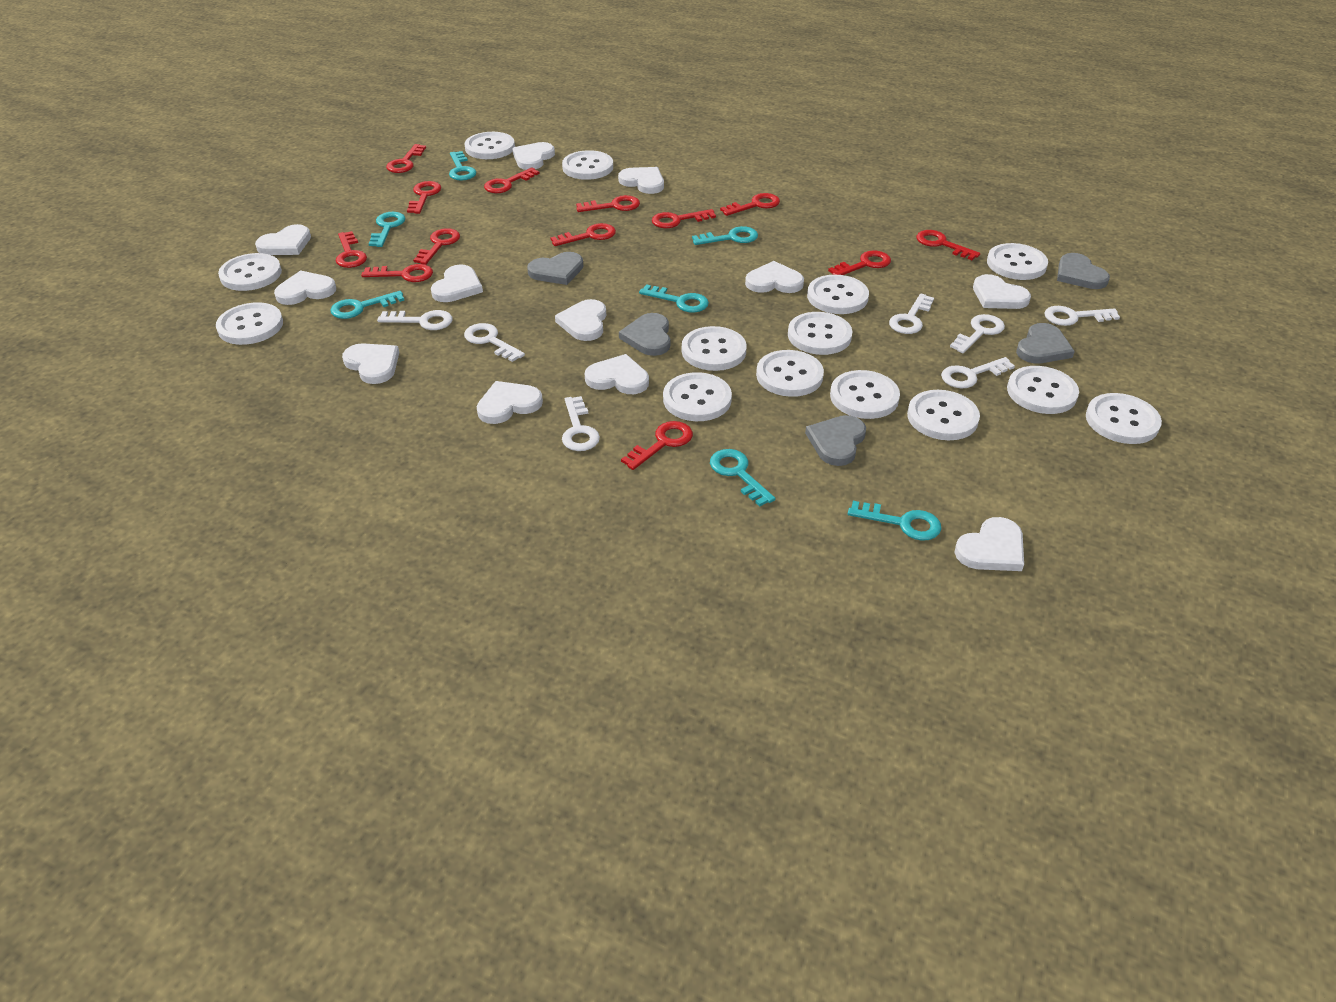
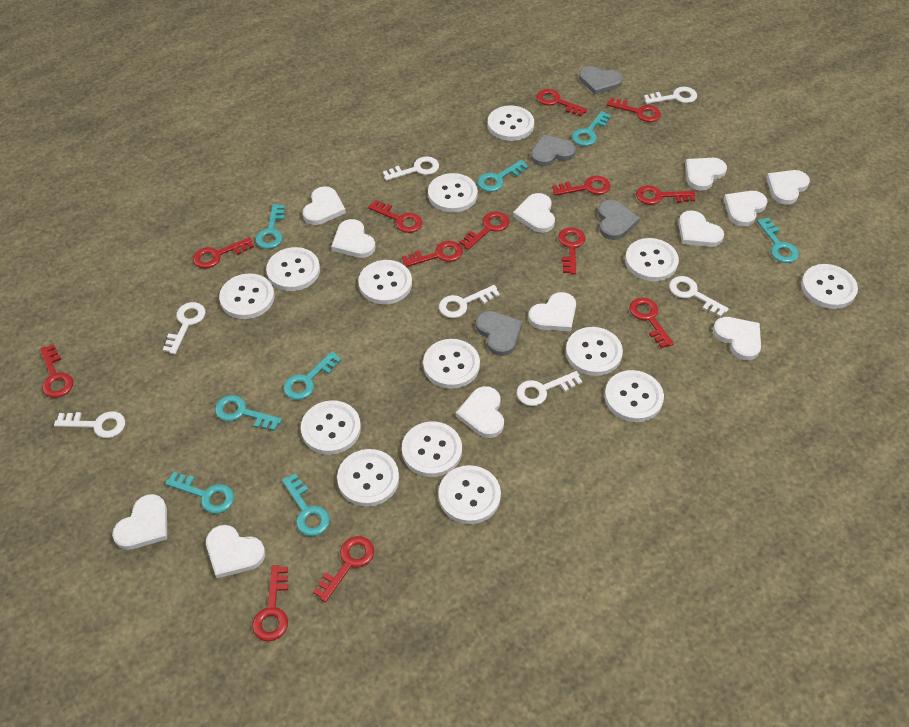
grey heart: 5 -> 4
turquoise key: 7 -> 8

